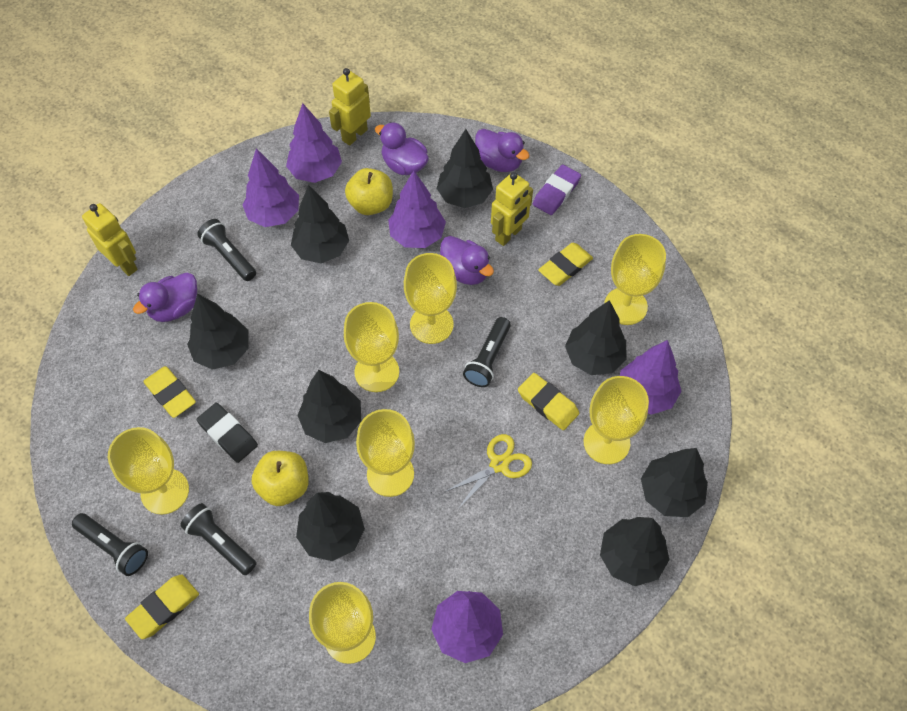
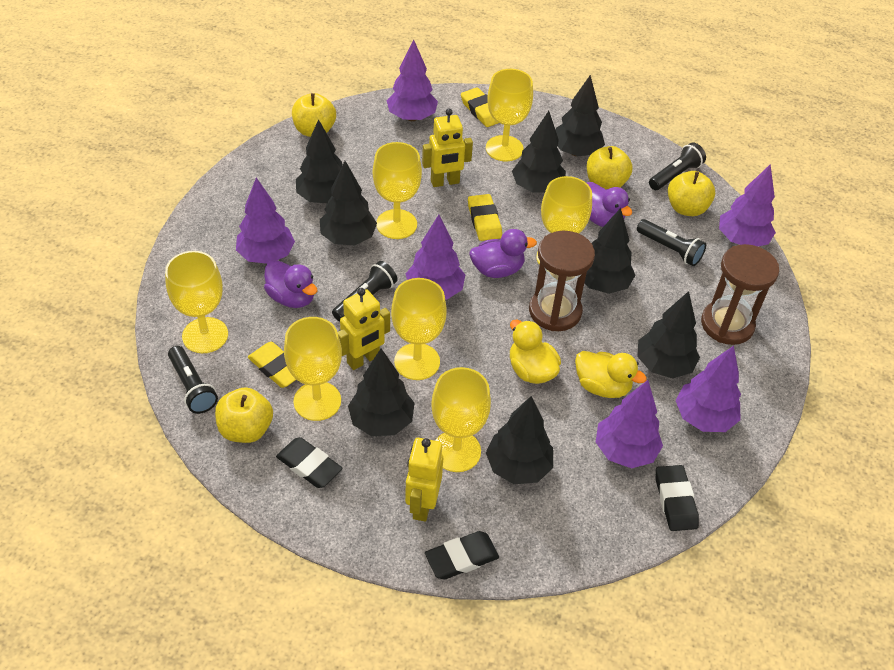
black eraser: 1 -> 3
brown hourglass: 0 -> 2
purple duck: 4 -> 3
purple eraser: 1 -> 0
purple tree: 5 -> 6
yellow apple: 2 -> 4
yellow duck: 0 -> 2
yellow eraser: 4 -> 3
yellow scissors: 1 -> 0

